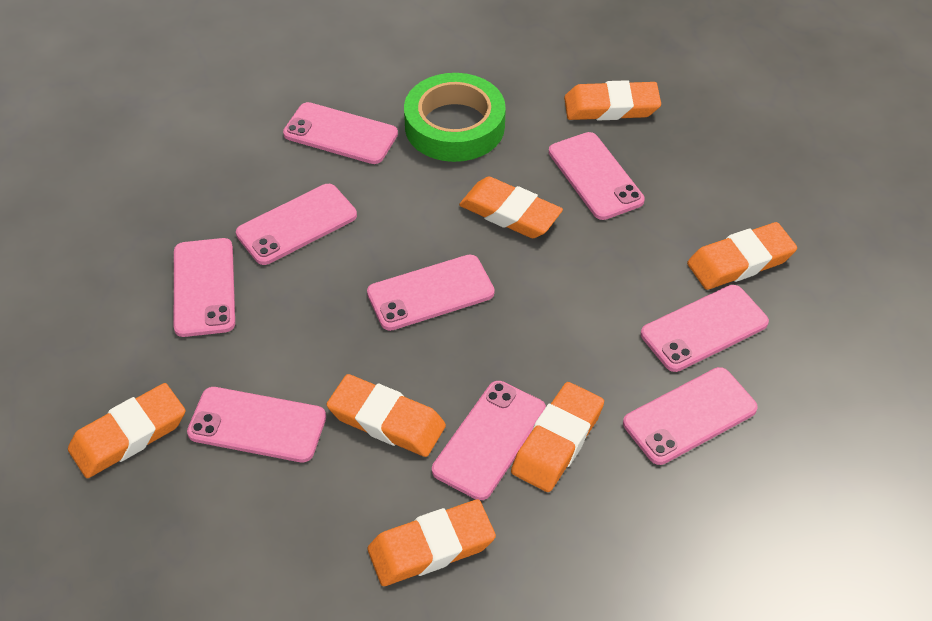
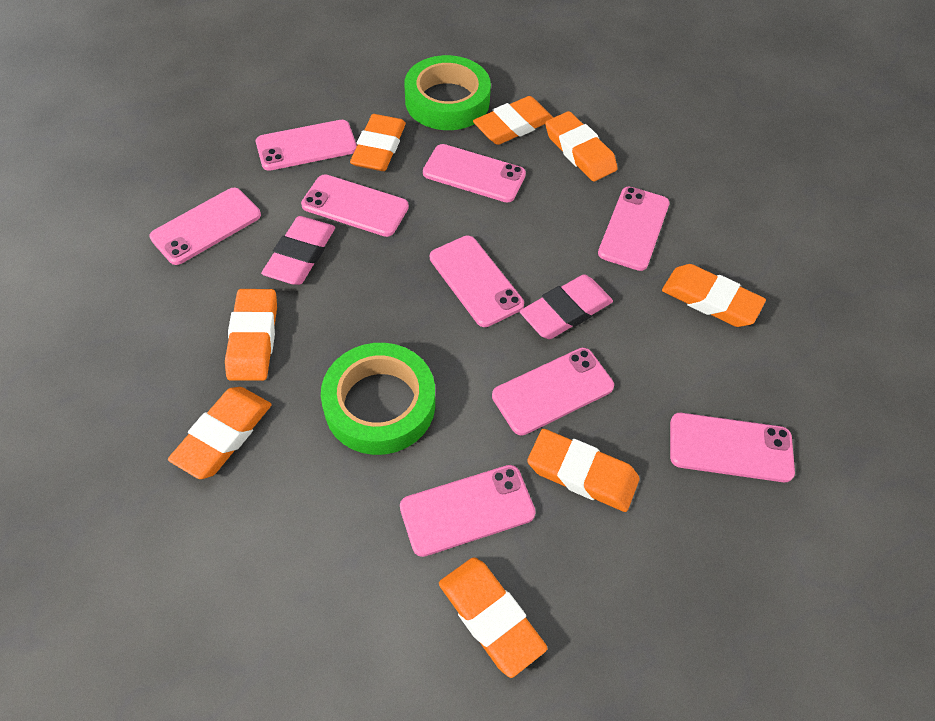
green tape: 1 -> 2
orange eraser: 7 -> 8
pink eraser: 0 -> 2

